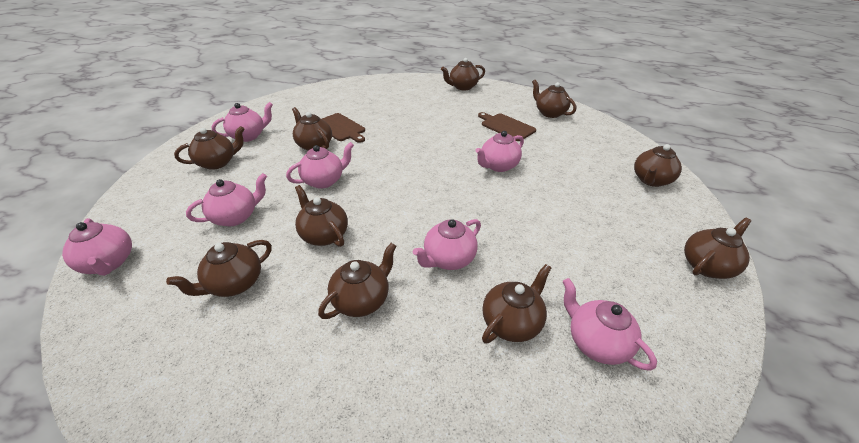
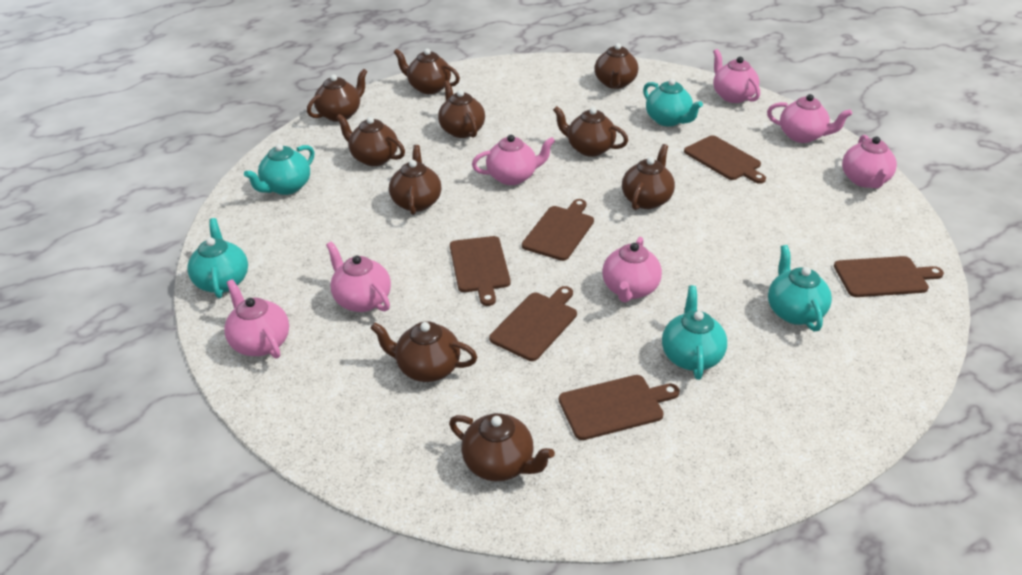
brown cutting board: 2 -> 6
turquoise teapot: 0 -> 5

